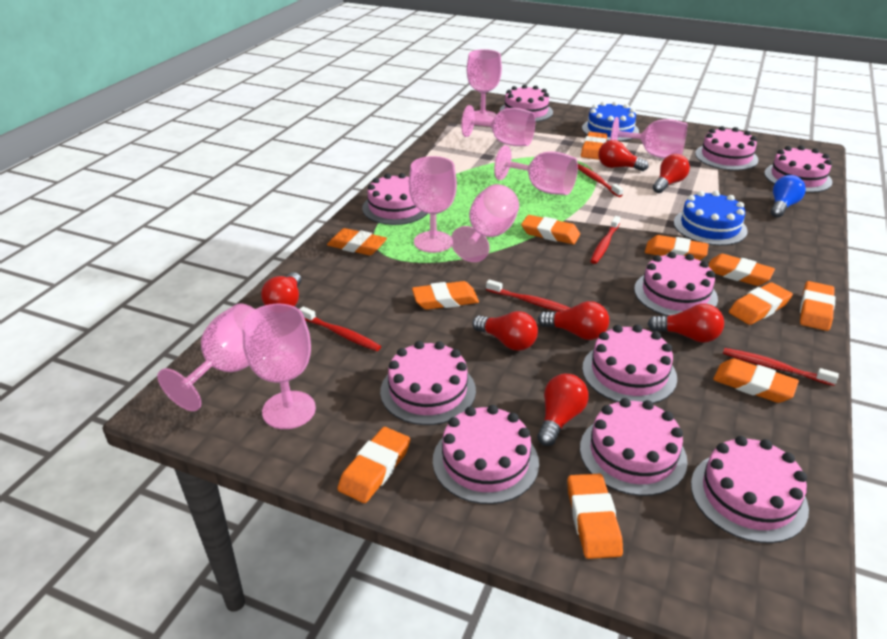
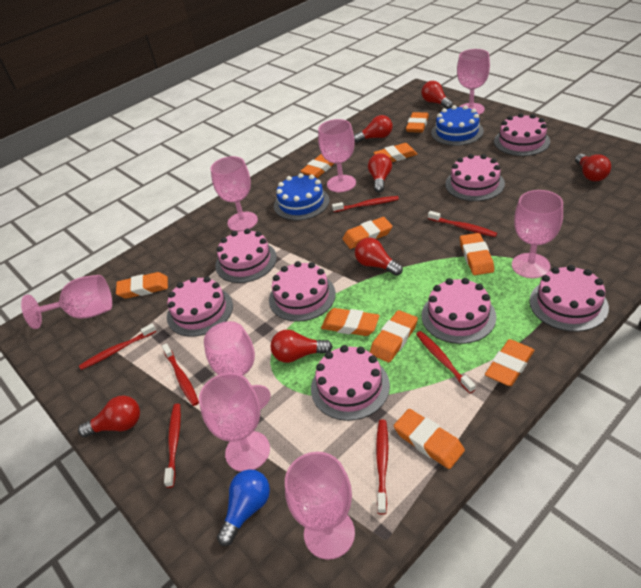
orange eraser: 11 -> 10
pink cake: 10 -> 8
red toothbrush: 5 -> 7

